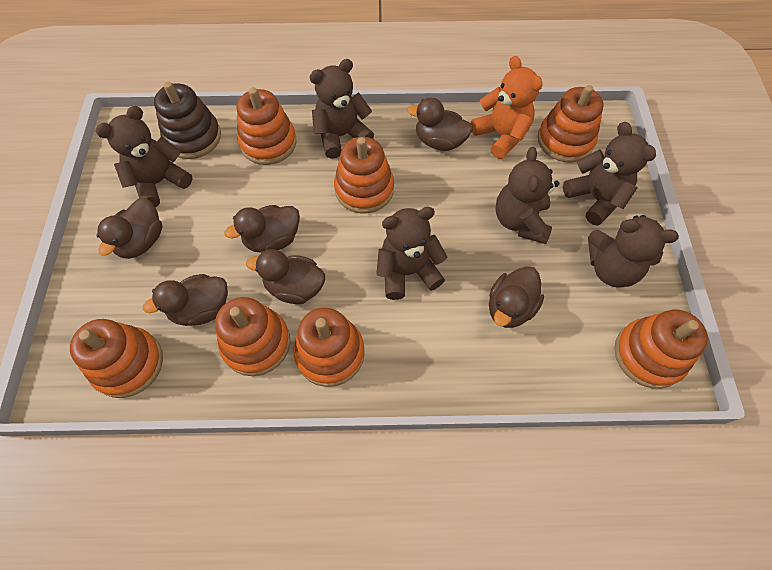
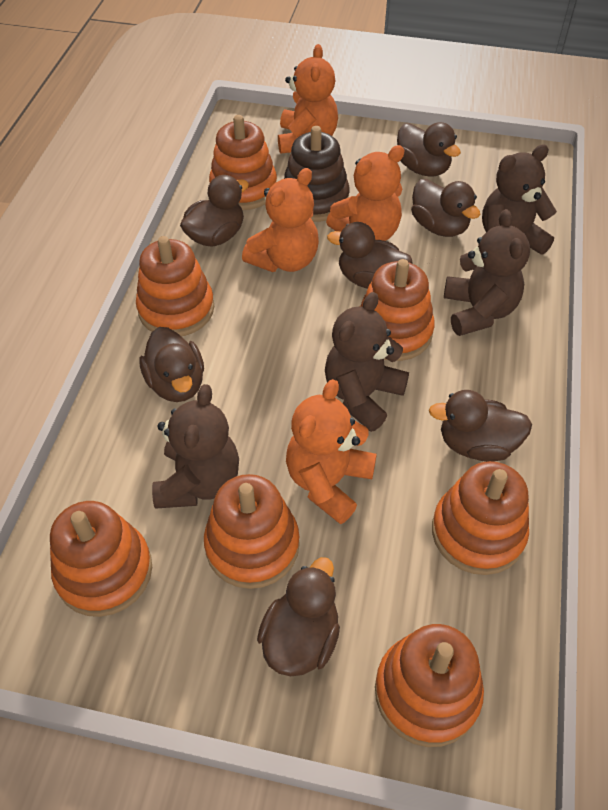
brown duck: 6 -> 7
brown teddy bear: 6 -> 4
orange teddy bear: 1 -> 4

